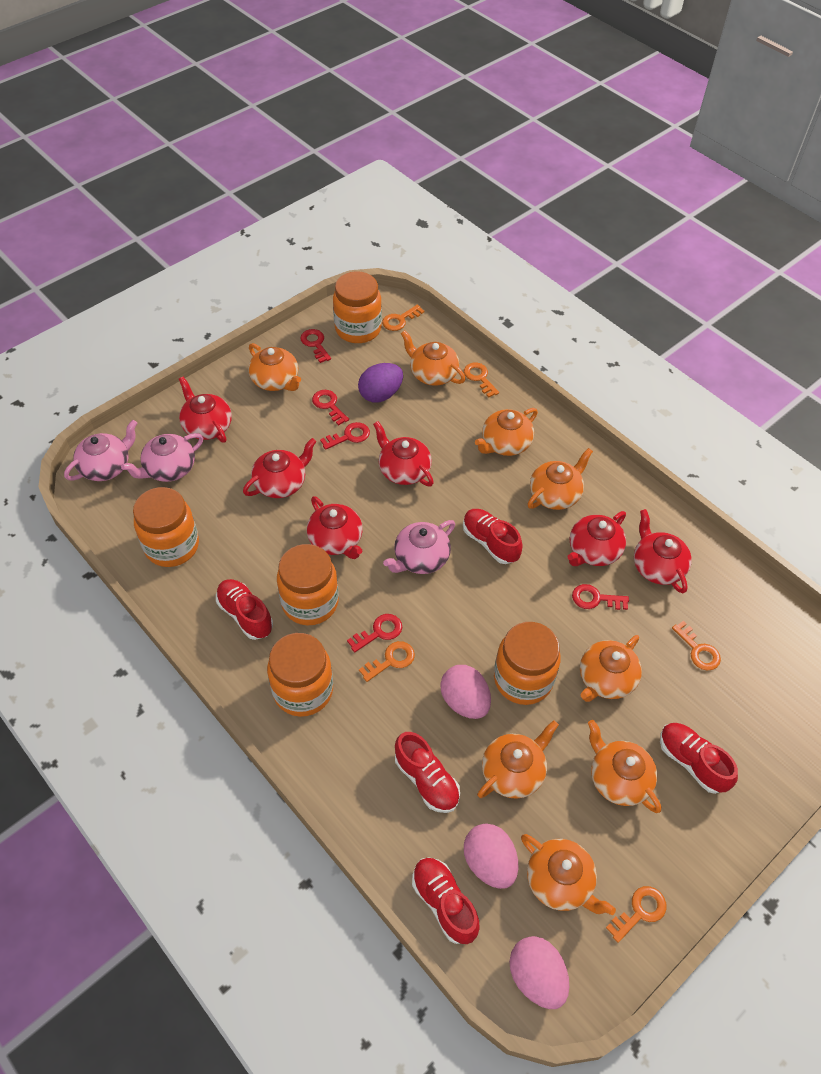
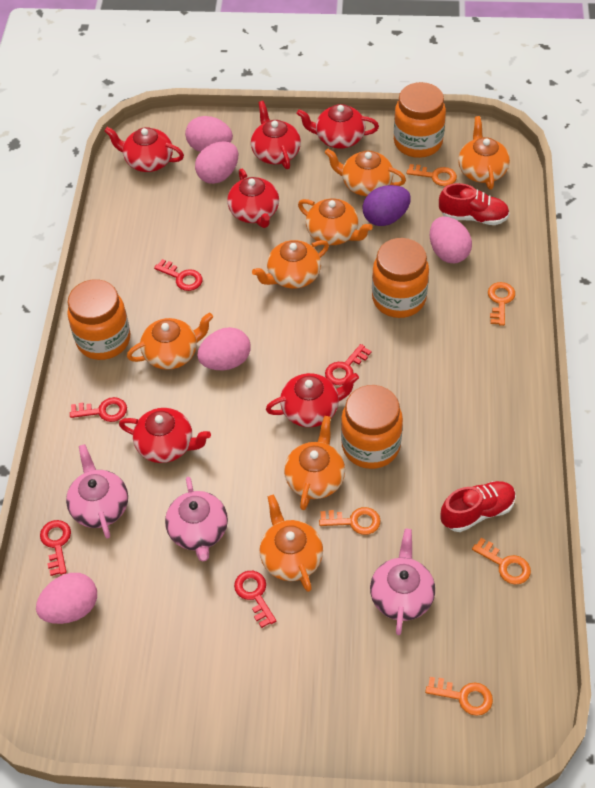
orange jar: 5 -> 4
orange teapot: 8 -> 7
pink egg: 3 -> 5
red shoe: 5 -> 2

